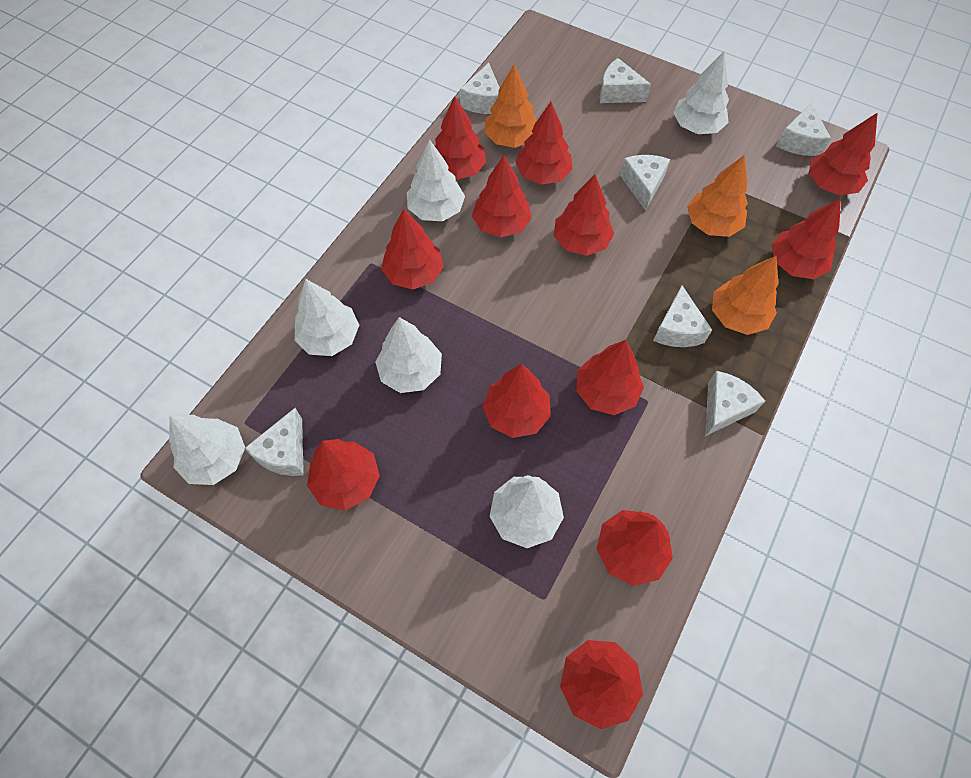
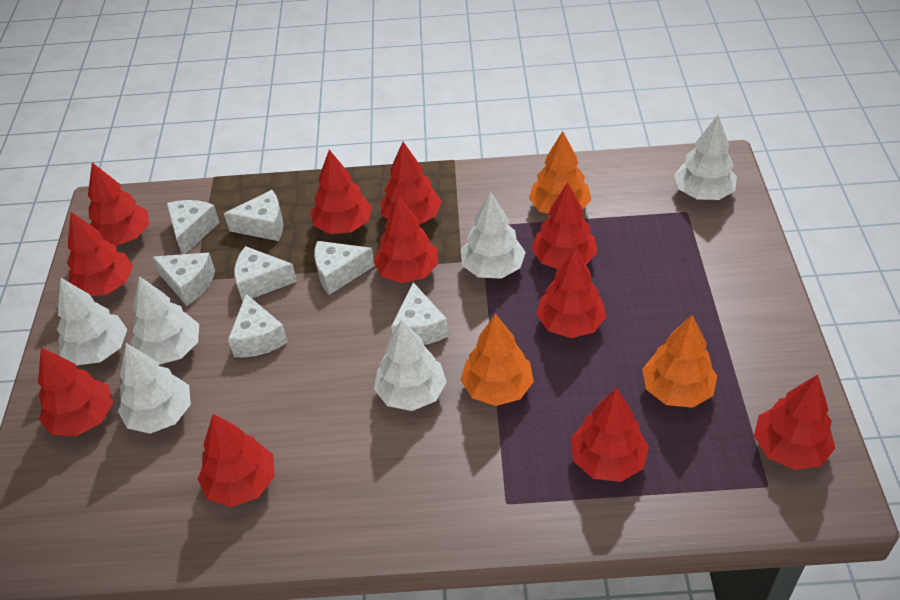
red tree: 12 -> 11

